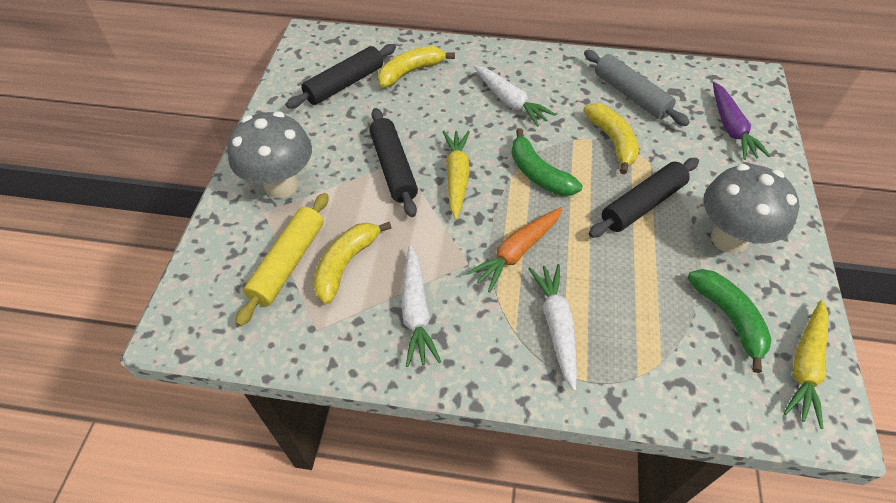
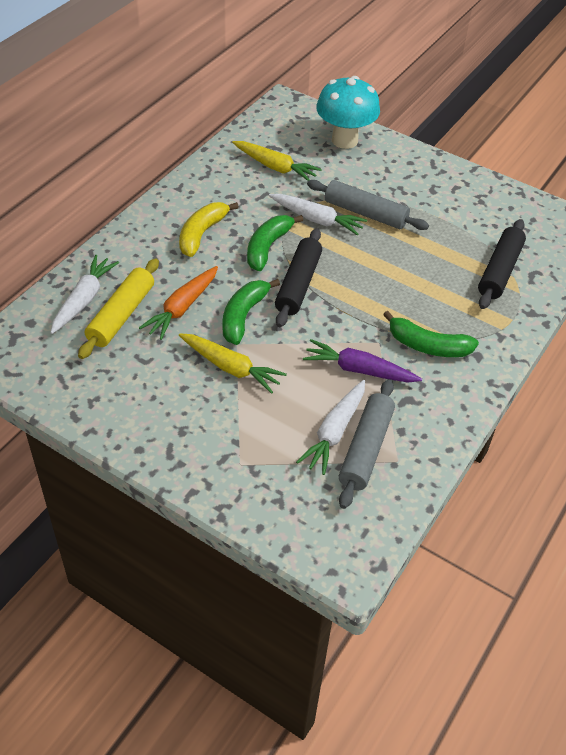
black rolling pin: 3 -> 2
green banana: 2 -> 3
grey mushroom: 2 -> 0
grey rolling pin: 1 -> 2
turquoise mushroom: 0 -> 1
yellow banana: 3 -> 1

